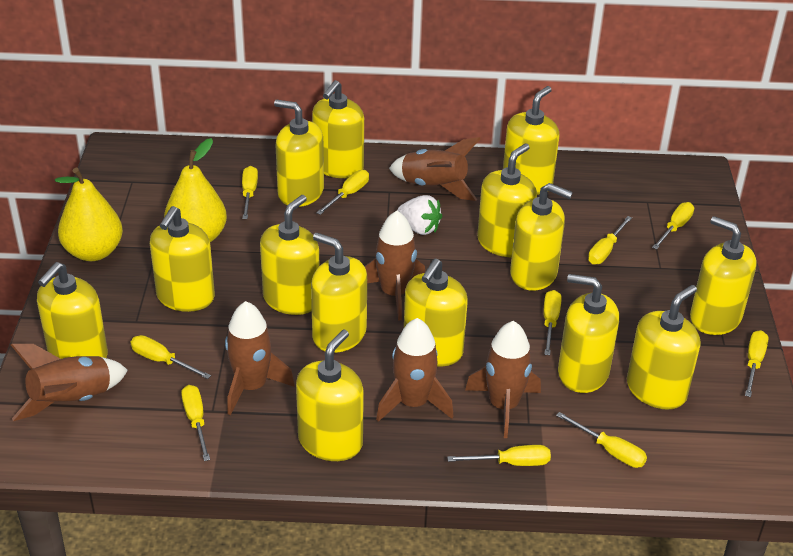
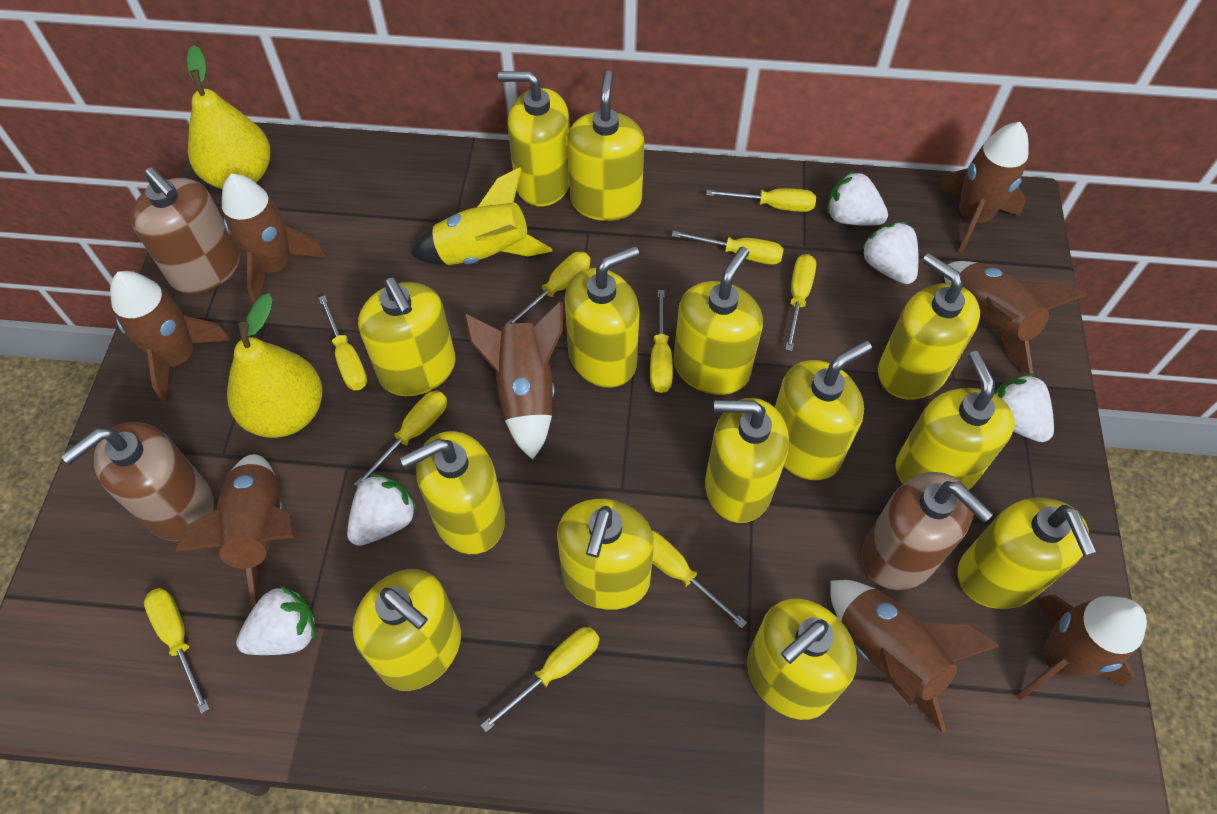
brown rocket: 6 -> 8
brown soap dispenser: 0 -> 3
white strawberry: 1 -> 5
yellow rocket: 0 -> 1

